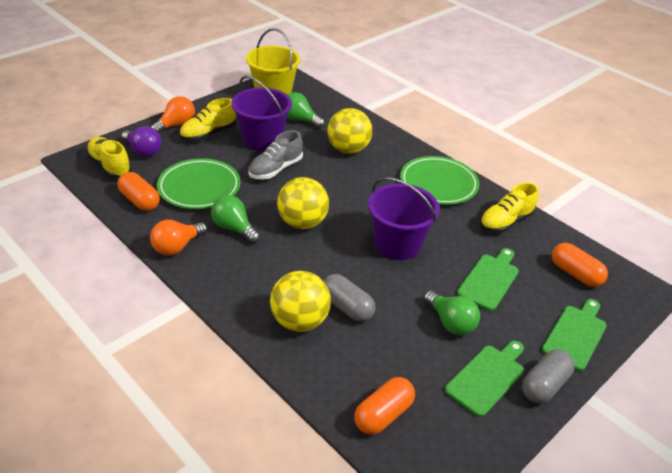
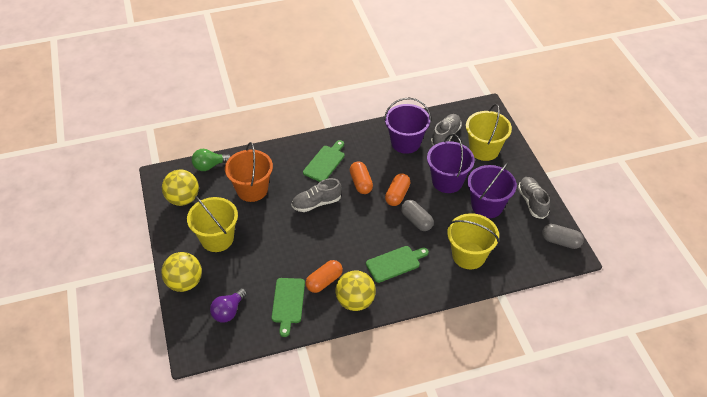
green light bulb: 3 -> 1
green plate: 2 -> 0
grey shoe: 1 -> 3
orange bucket: 0 -> 1
orange light bulb: 2 -> 0
purple bucket: 2 -> 3
yellow bucket: 1 -> 3
yellow shoe: 3 -> 0

